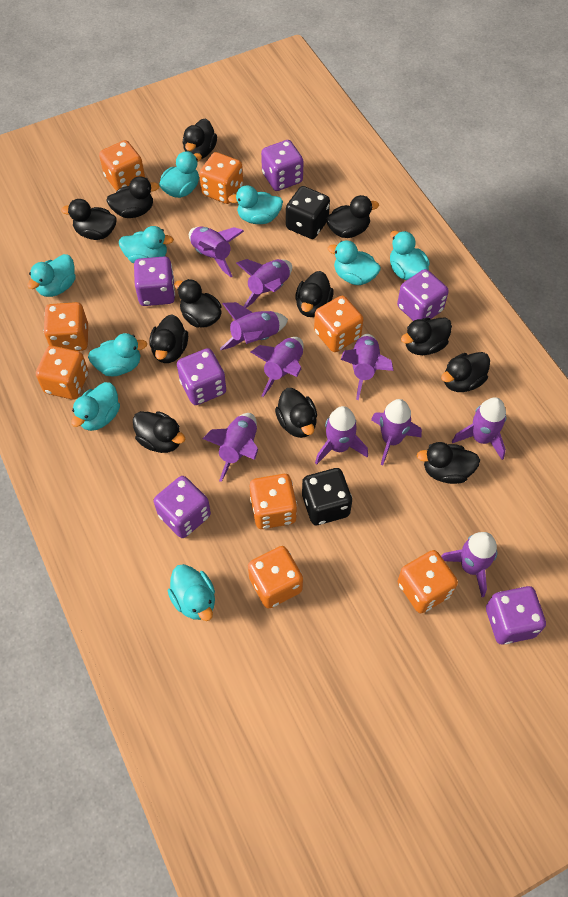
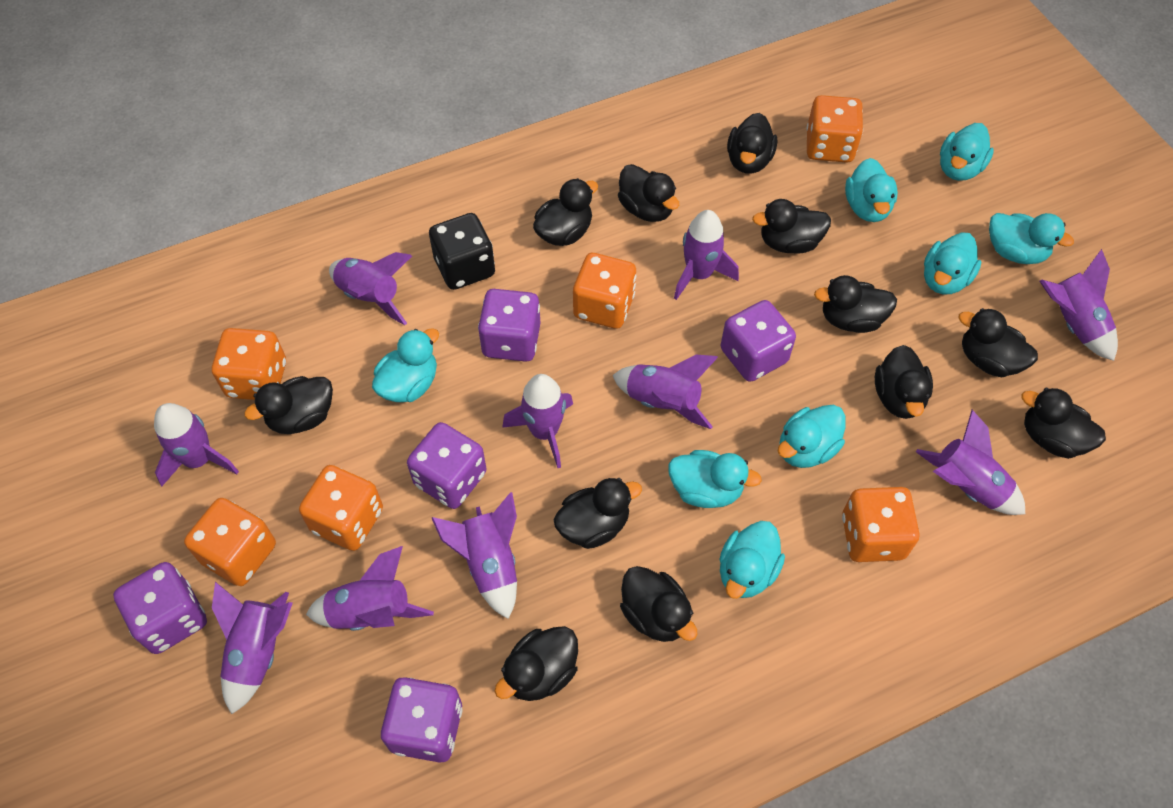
black dice: 2 -> 1
orange dice: 8 -> 6
purple dice: 6 -> 5
turquoise duck: 9 -> 8

